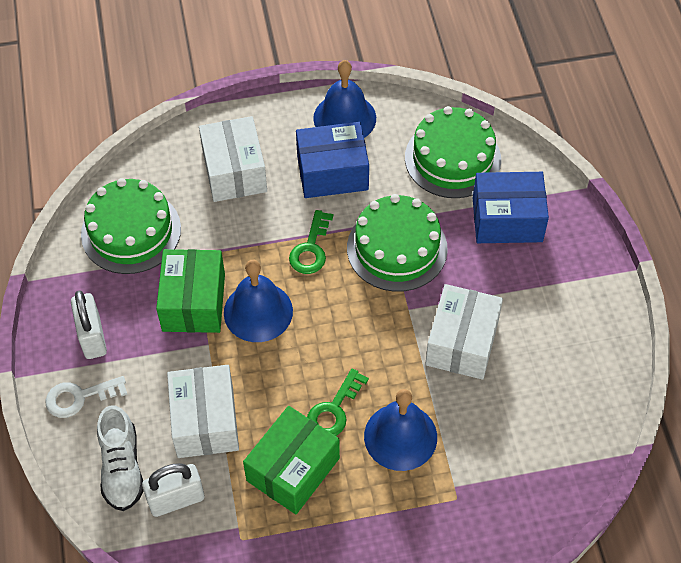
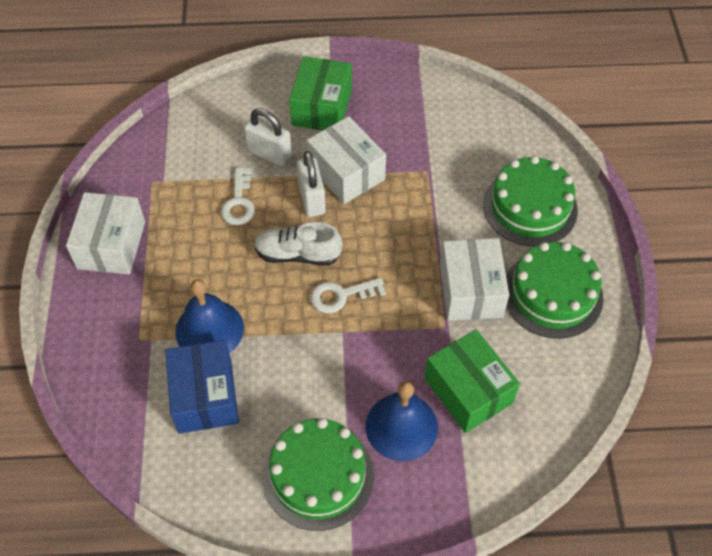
blue bell: 3 -> 2
blue box: 2 -> 1
green key: 2 -> 0
white key: 1 -> 2

